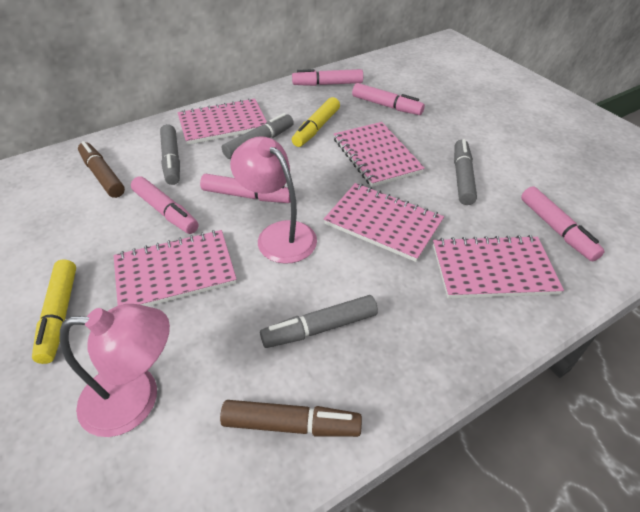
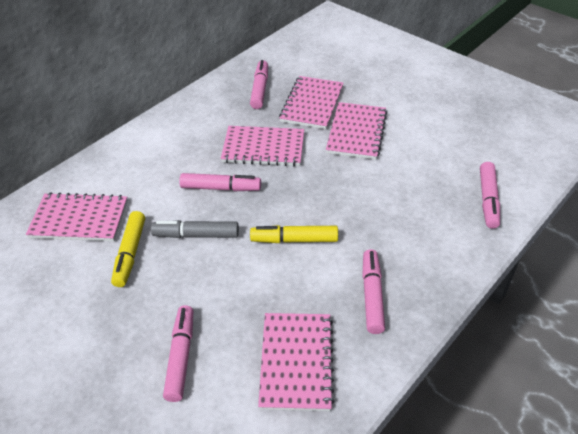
brown marker: 2 -> 0
grey marker: 4 -> 1
pink lamp: 2 -> 0

